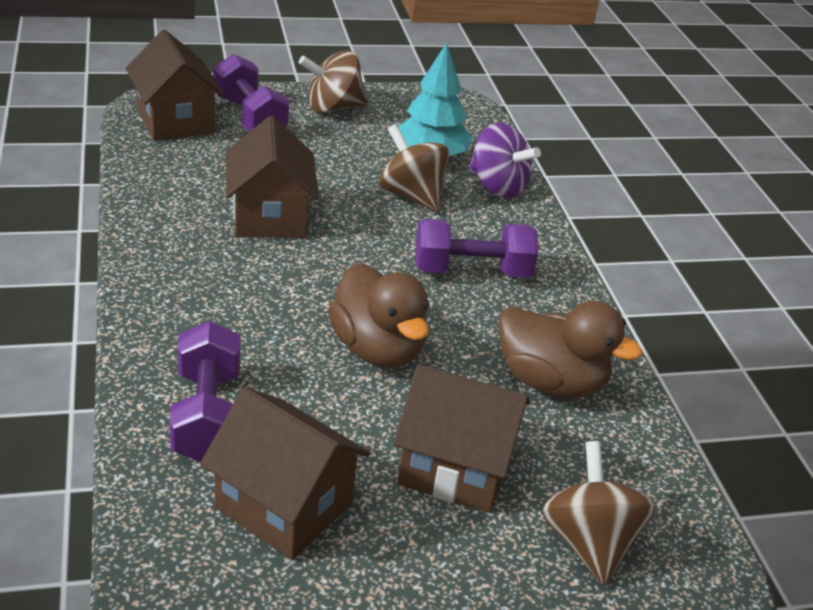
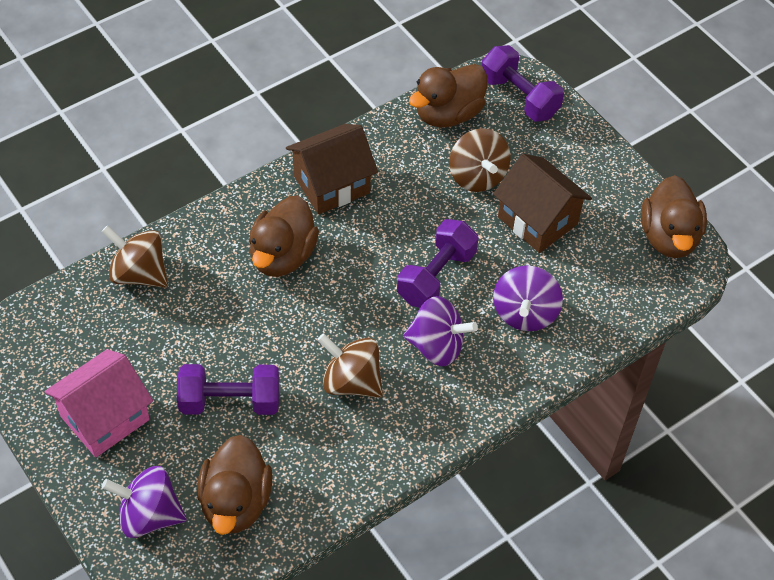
brown duck: 2 -> 4
brown house: 4 -> 2
pink house: 0 -> 1
purple spinning top: 1 -> 3
turquoise tree: 1 -> 0

